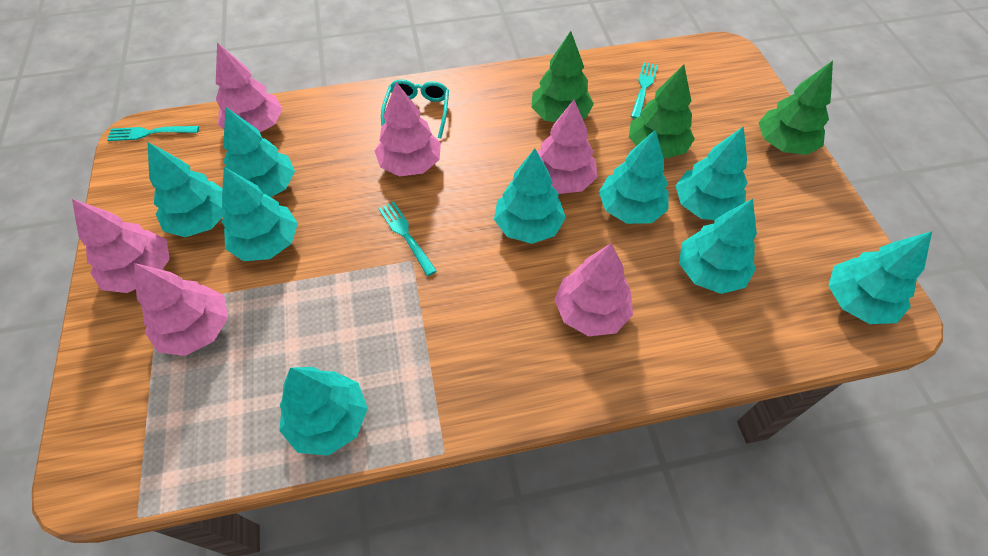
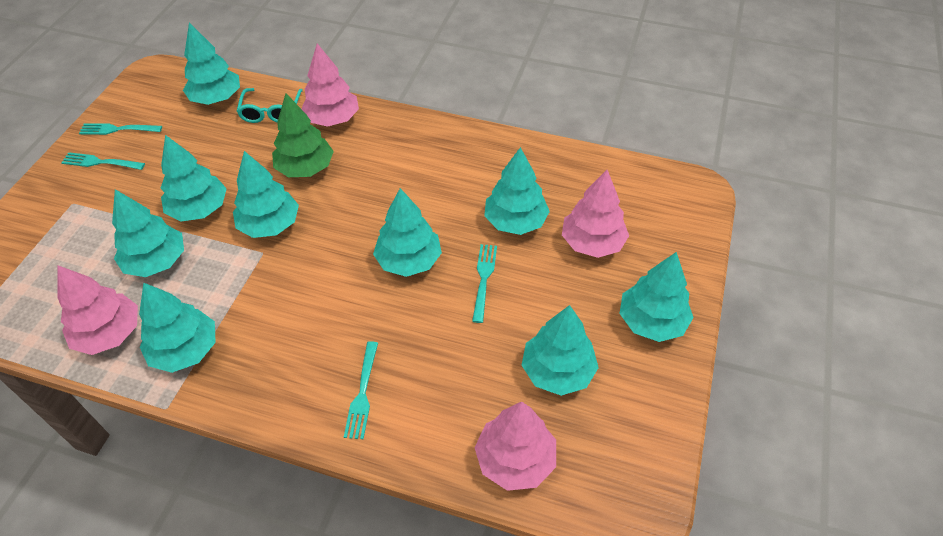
green tree: 3 -> 1
pink tree: 6 -> 4
turquoise fork: 3 -> 4

